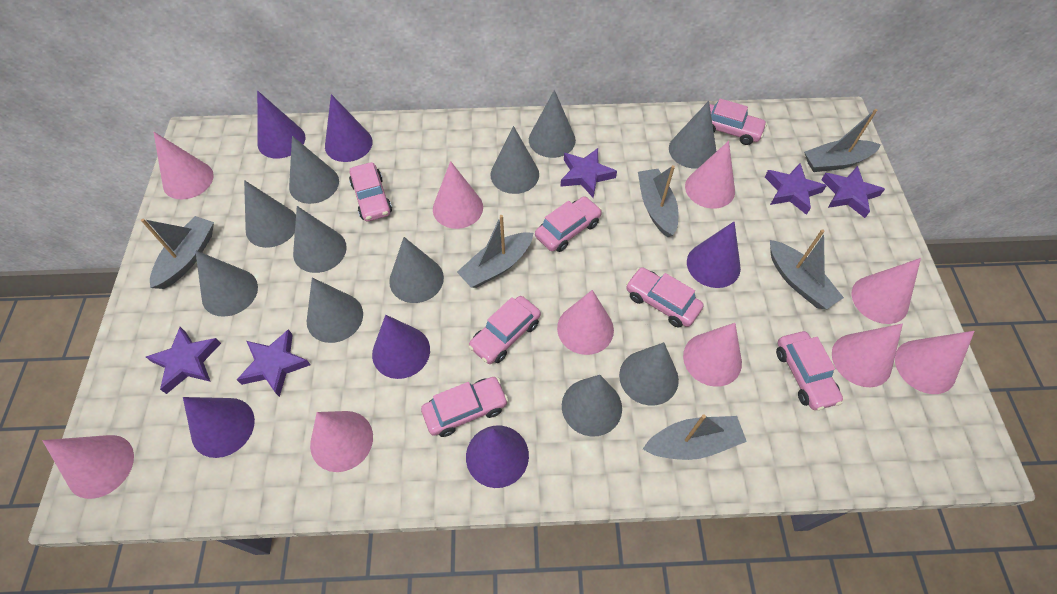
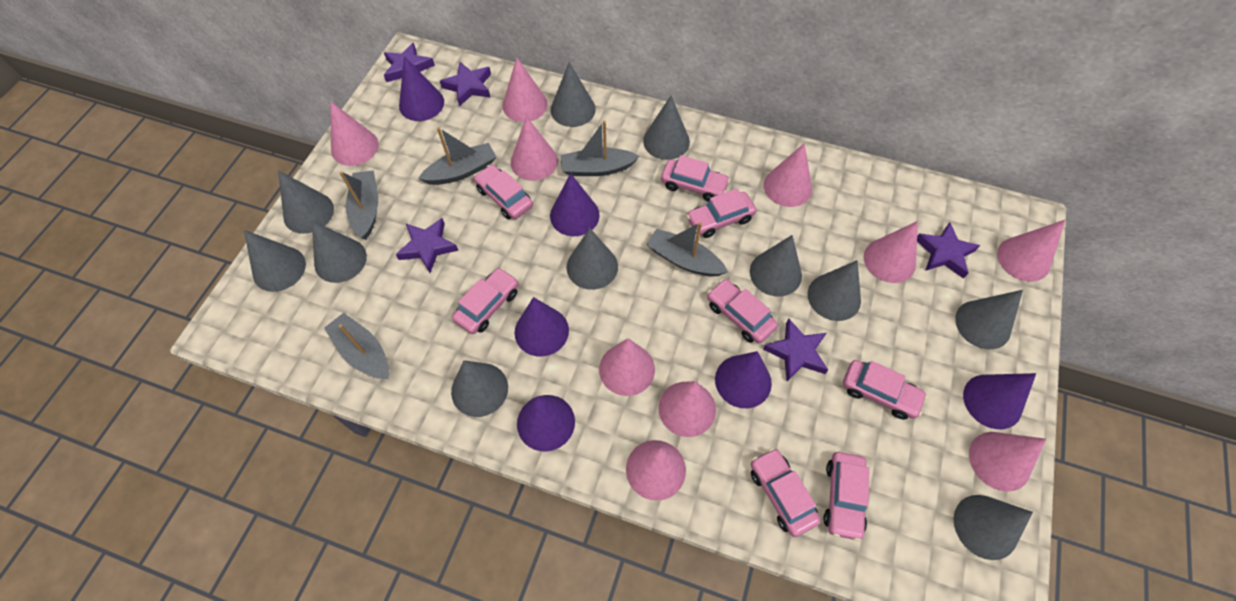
grey boat: 6 -> 5
pink car: 7 -> 8

